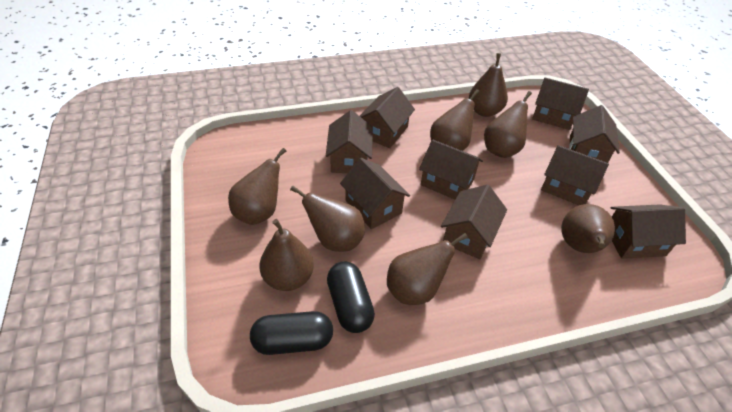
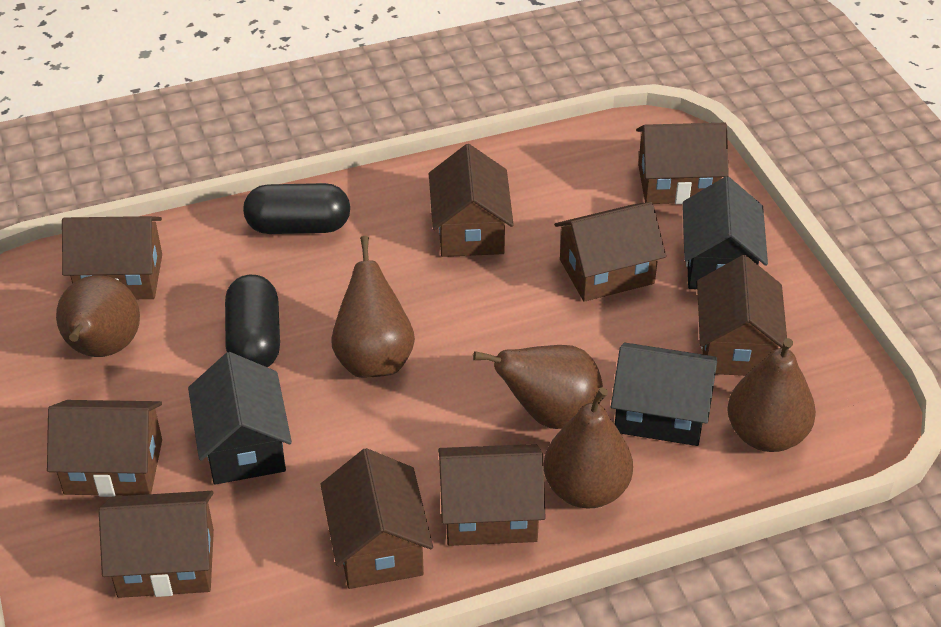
black house: 0 -> 3
brown pear: 8 -> 5

